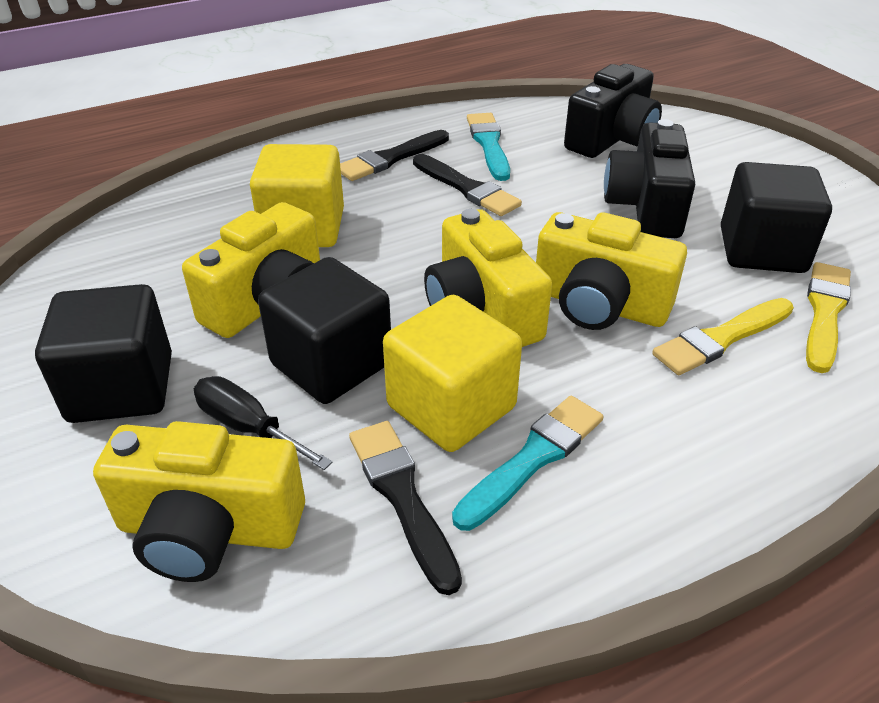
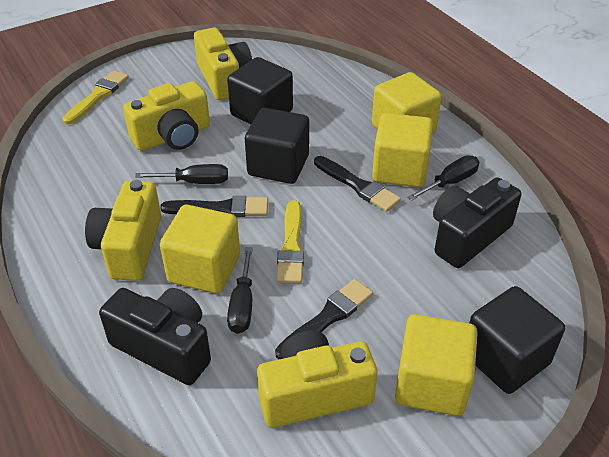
black screwdriver: 1 -> 3
turquoise brush: 2 -> 0
yellow cube: 2 -> 4

